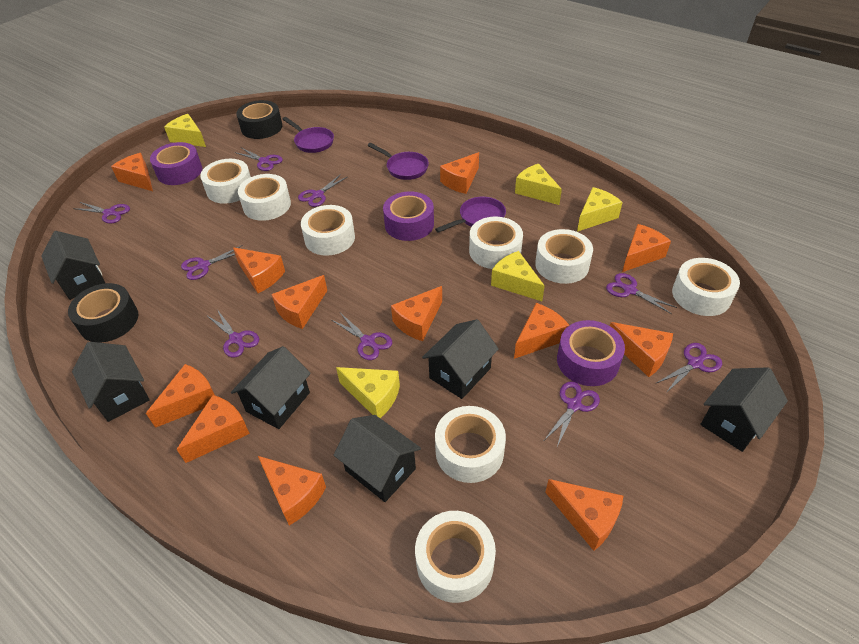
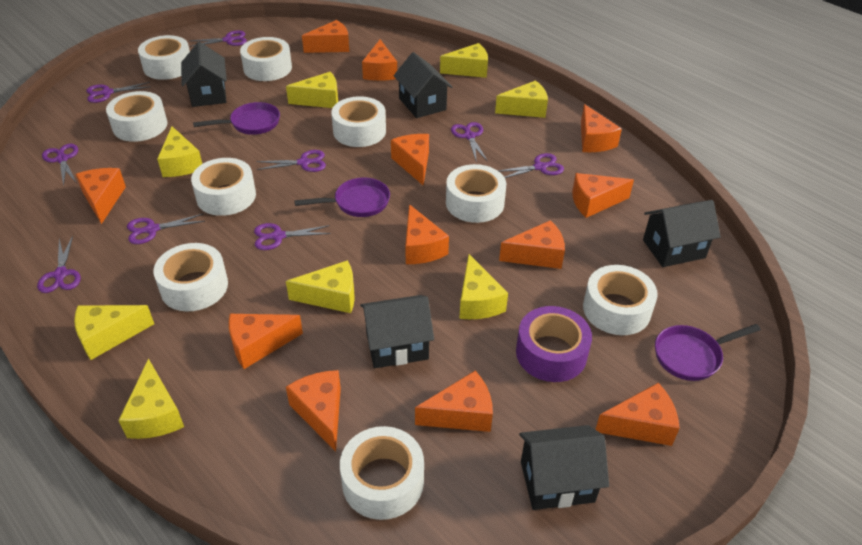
black house: 6 -> 5
black tape: 2 -> 0
purple tape: 3 -> 1
white tape: 8 -> 9
yellow cheese: 5 -> 8

